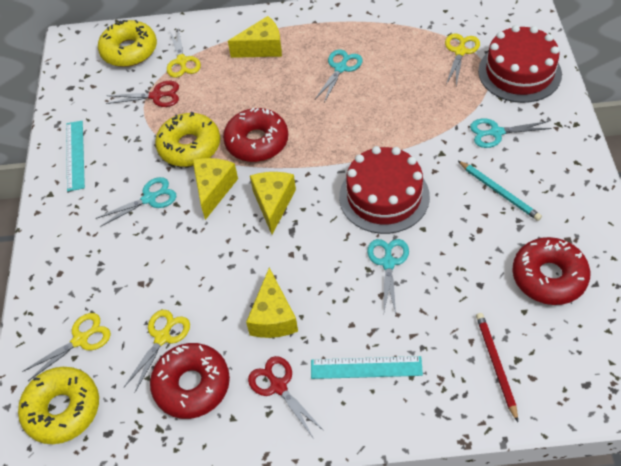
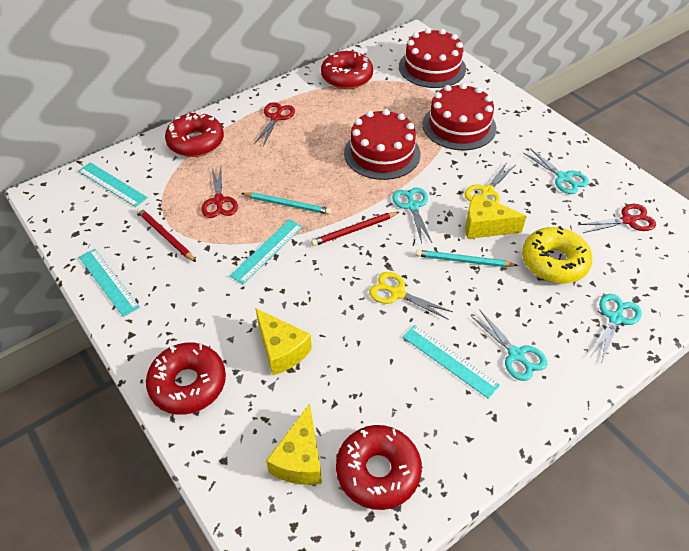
red cake: 2 -> 3
red donut: 3 -> 4
red pencil: 1 -> 2
red scissors: 2 -> 3
turquoise pencil: 1 -> 2
turquoise ruler: 2 -> 4
yellow cheese: 4 -> 3
yellow donut: 3 -> 1
yellow scissors: 4 -> 2

